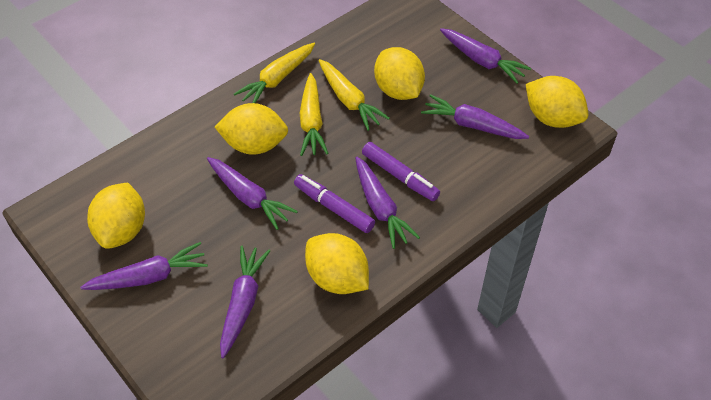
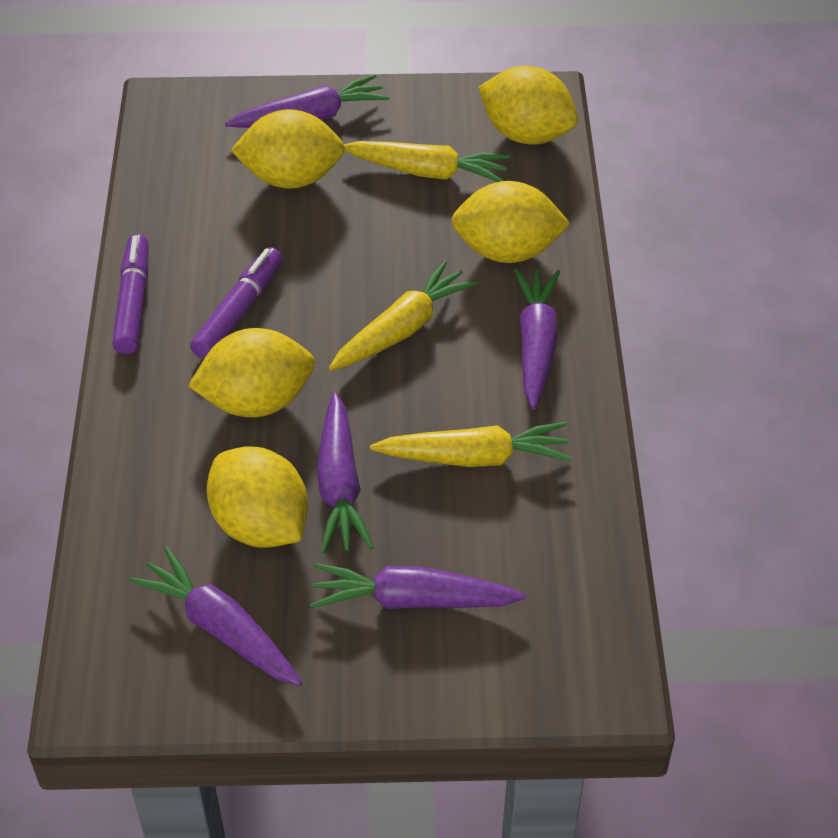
purple carrot: 6 -> 5

